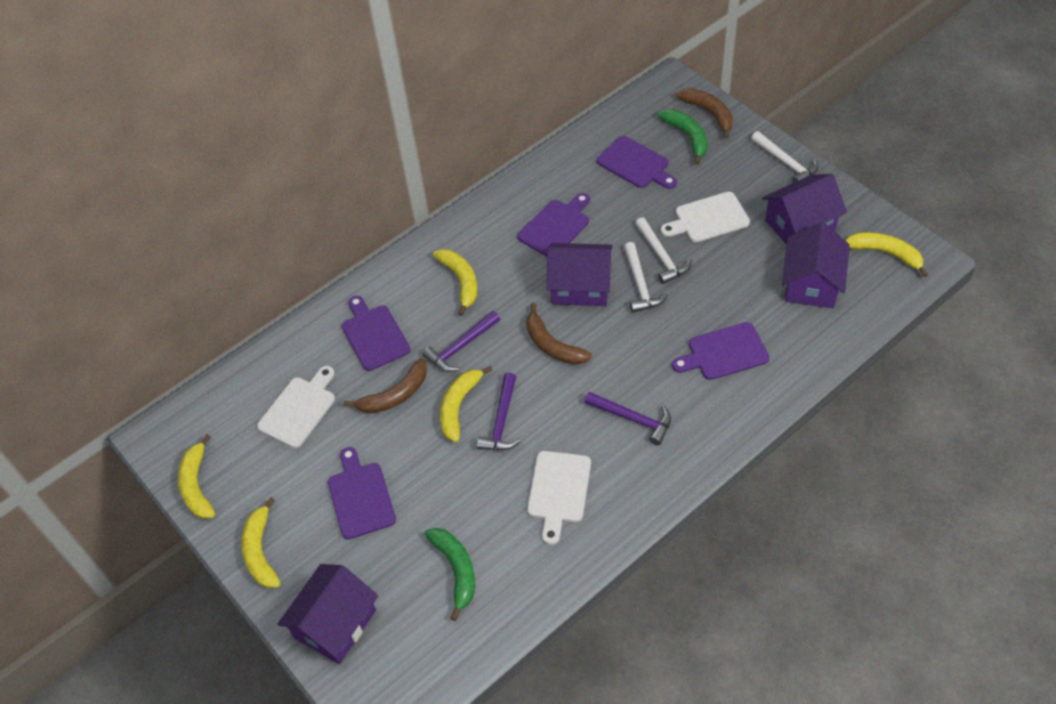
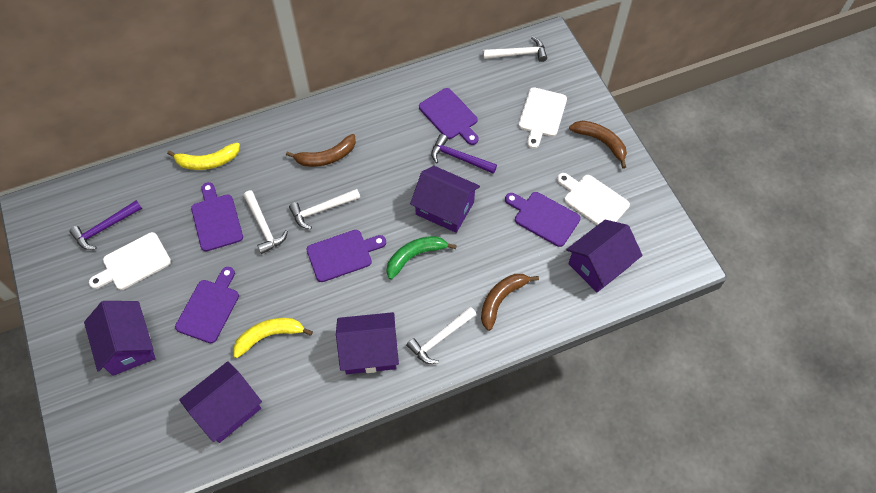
green banana: 2 -> 1
purple hammer: 3 -> 2
purple house: 4 -> 5
white hammer: 3 -> 4
yellow banana: 5 -> 2

